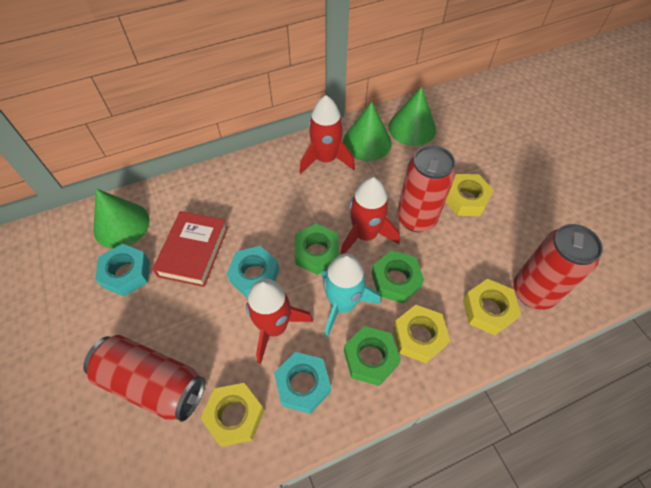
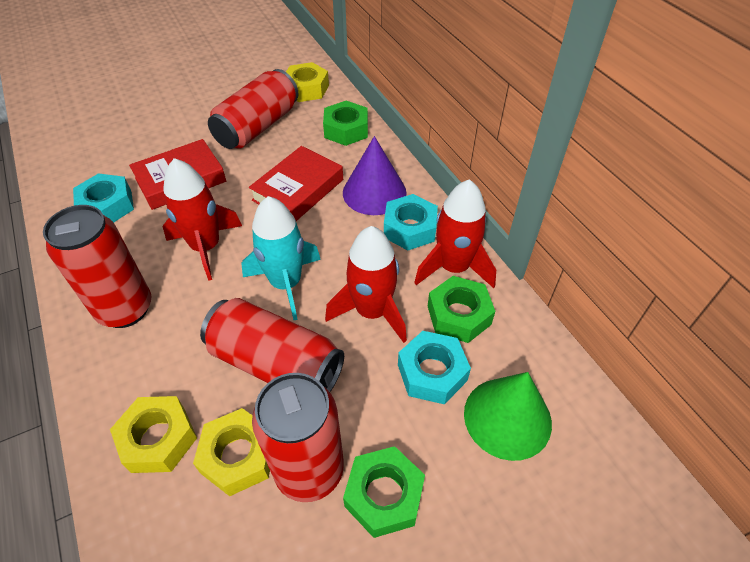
green cone: 3 -> 1
purple cone: 0 -> 1
red book: 1 -> 2
red can: 3 -> 4
yellow nut: 4 -> 3

